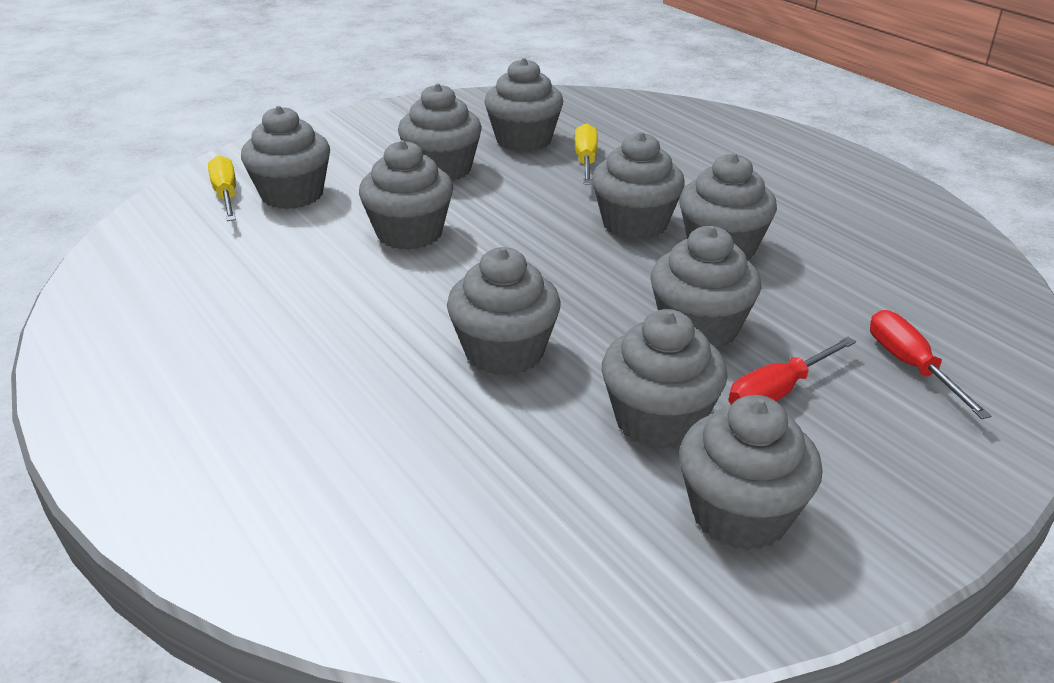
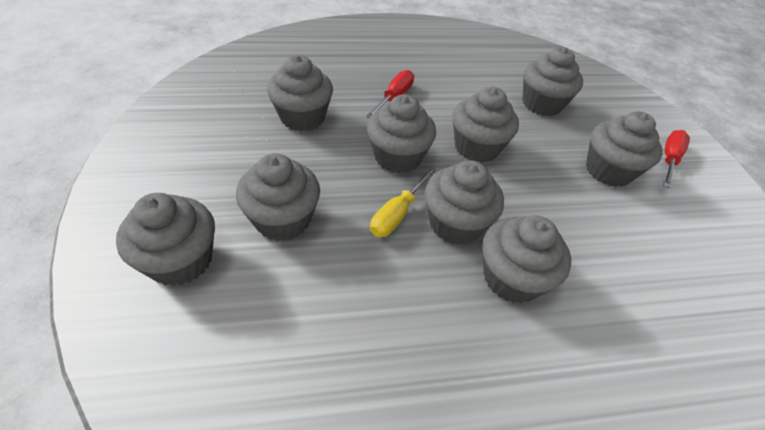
grey cupcake: 10 -> 9
yellow screwdriver: 2 -> 1

